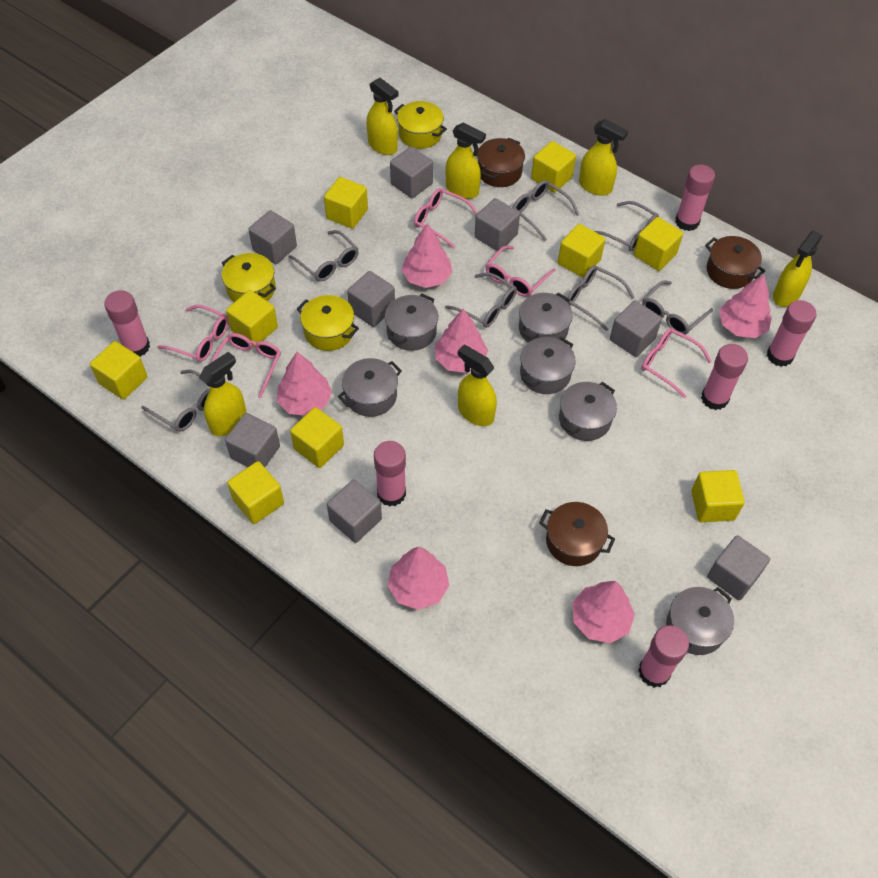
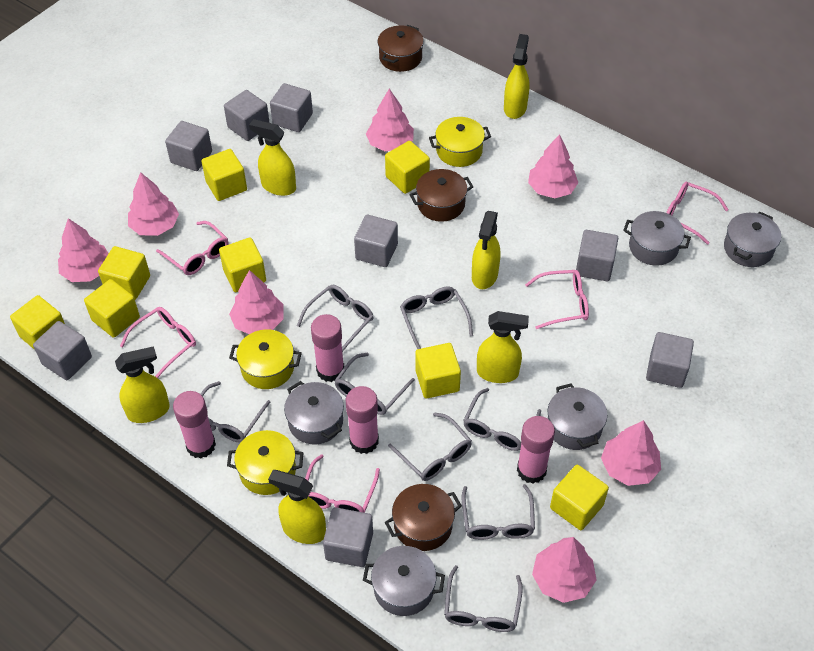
grey glasses: 7 -> 8
grey pot: 6 -> 5
pink glue stick: 6 -> 4
pink tree: 6 -> 7
yellow cube: 9 -> 8

